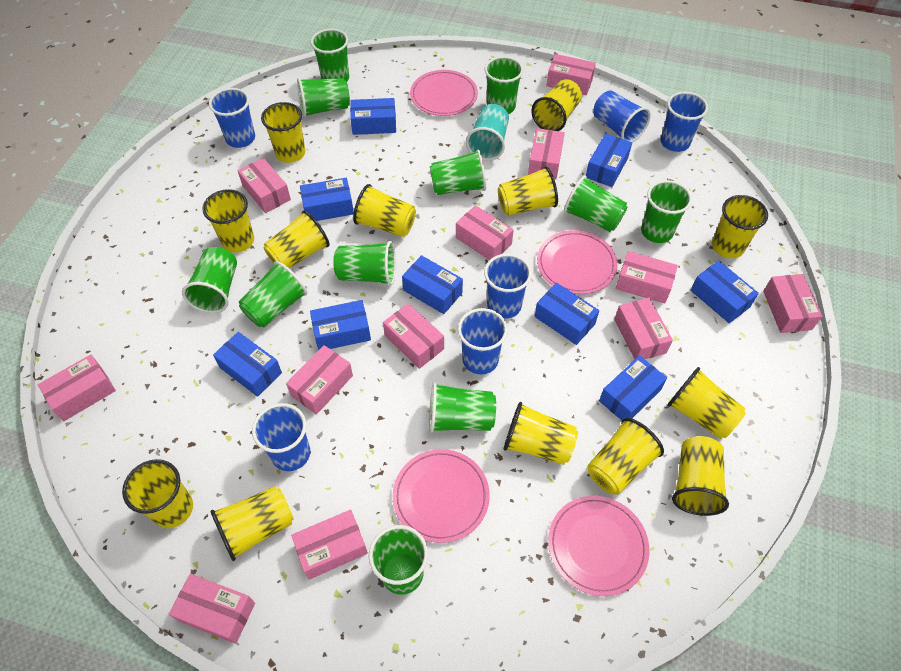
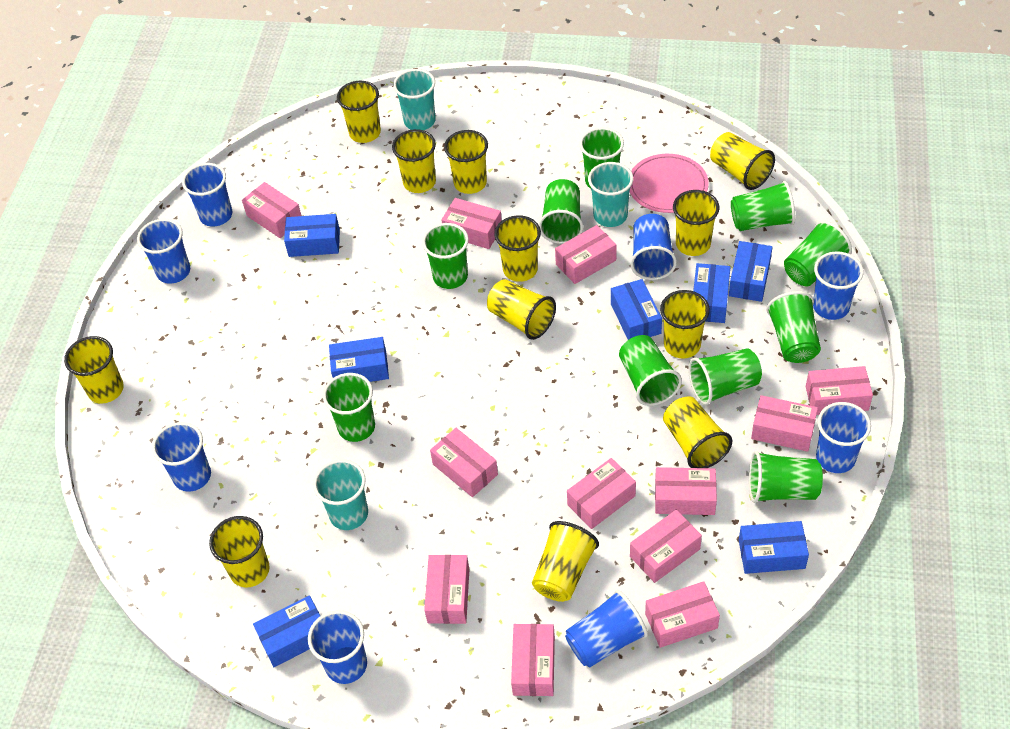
blue box: 9 -> 7
blue cup: 6 -> 8
green cup: 11 -> 10
pink plate: 4 -> 1
turquoise cup: 1 -> 3
yellow cup: 13 -> 12

